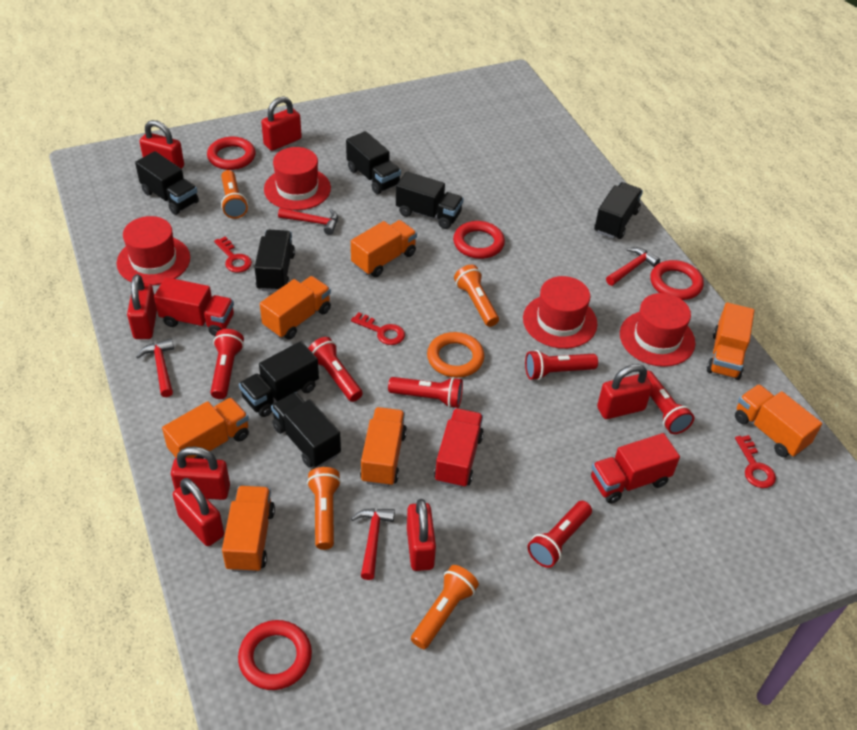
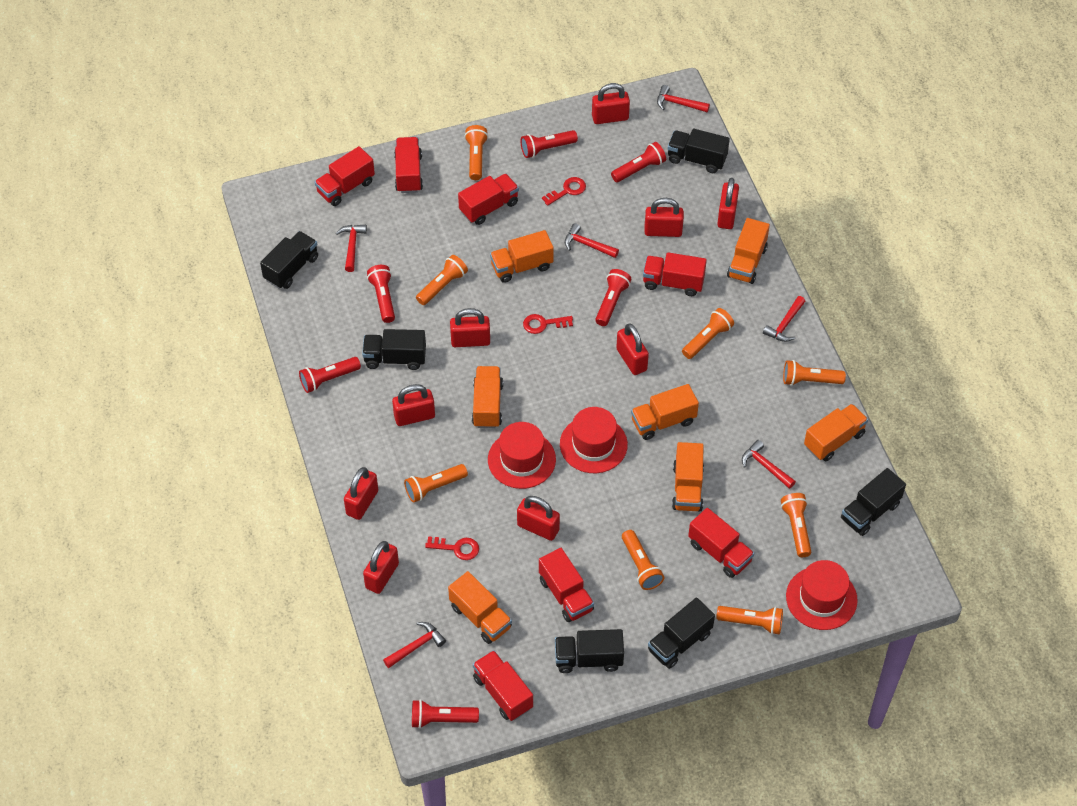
black truck: 7 -> 6
orange flashlight: 4 -> 8
orange ring: 1 -> 0
red hammer: 4 -> 6
red hat: 4 -> 3
red padlock: 7 -> 9
red ring: 4 -> 0
red truck: 3 -> 7

